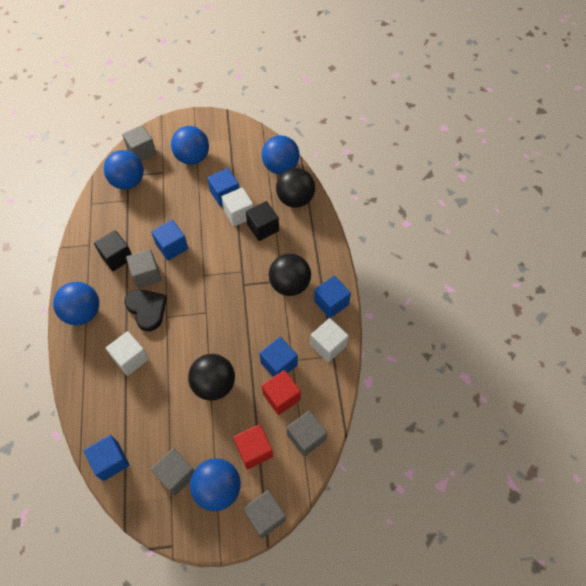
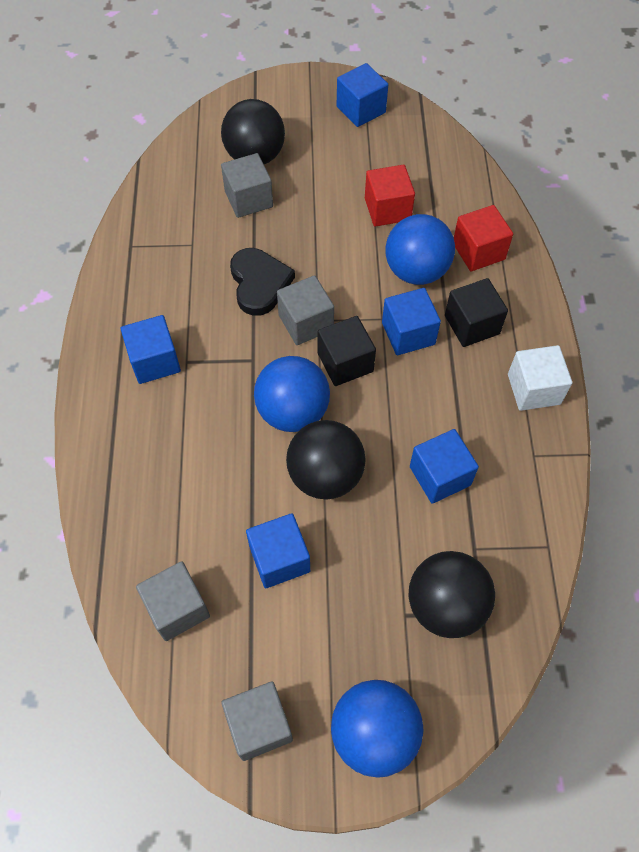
blue ball: 5 -> 3
grey cube: 5 -> 4
white cube: 3 -> 1

